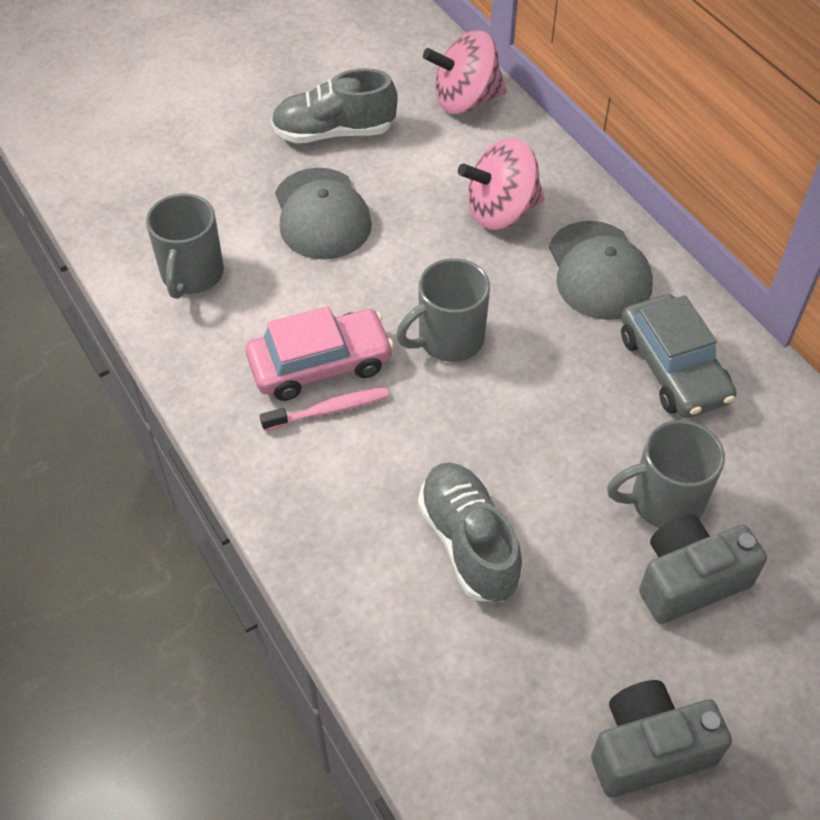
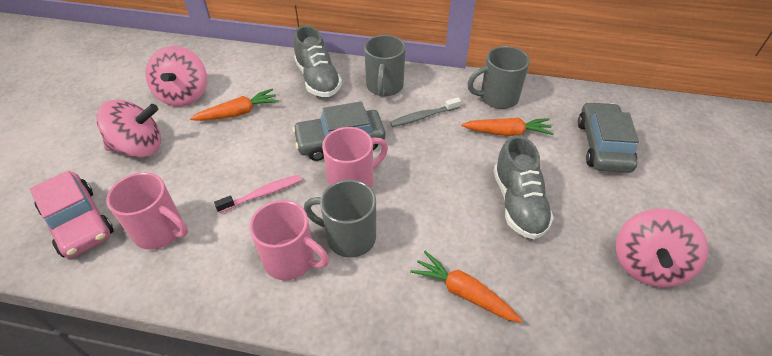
grey camera: 2 -> 0
grey cap: 2 -> 0
grey car: 1 -> 2
grey toothbrush: 0 -> 1
orange carrot: 0 -> 3
pink mug: 0 -> 3
pink spinning top: 2 -> 3

